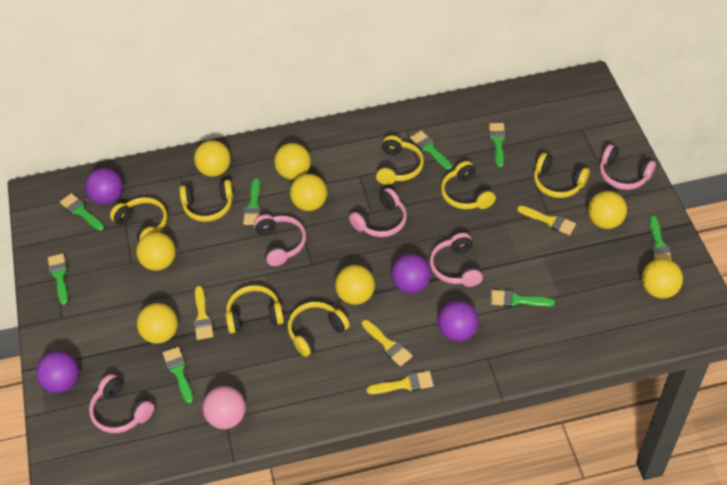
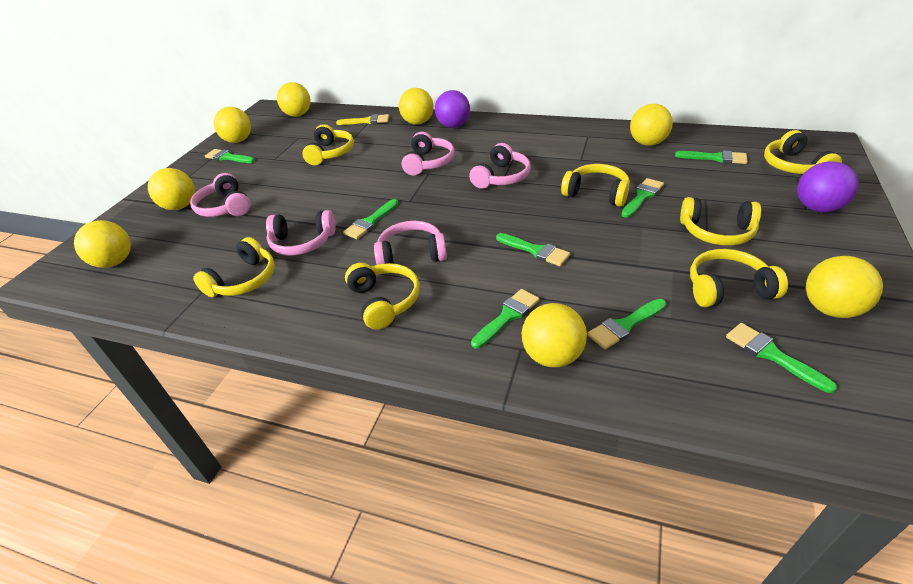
pink ball: 1 -> 0
purple ball: 4 -> 2
yellow brush: 4 -> 1

